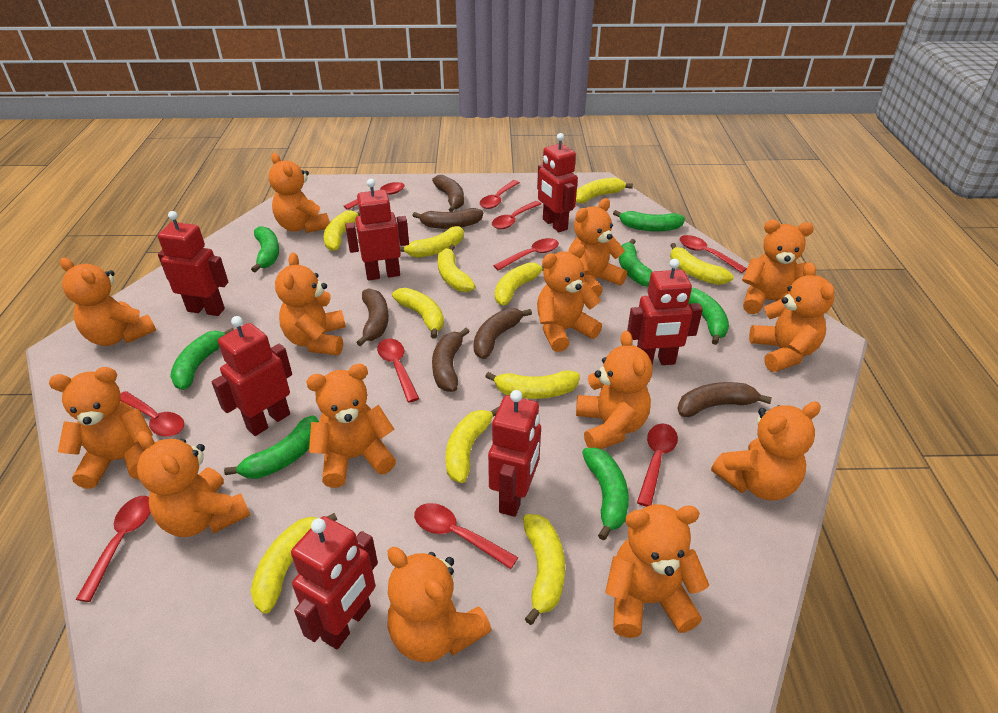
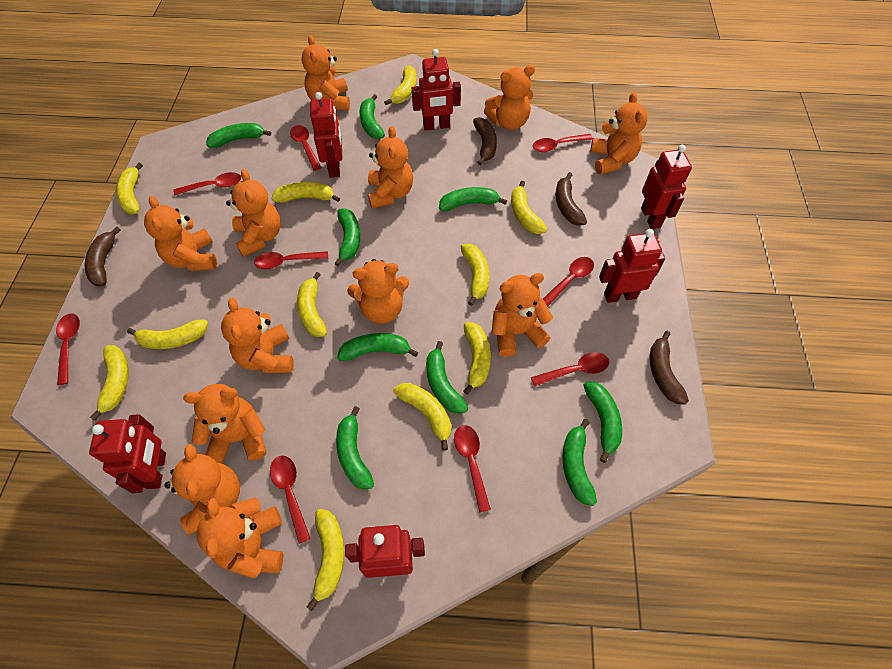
brown banana: 6 -> 4
green banana: 7 -> 9
orange teddy bear: 14 -> 12
red robot: 7 -> 6
red spoon: 10 -> 9

